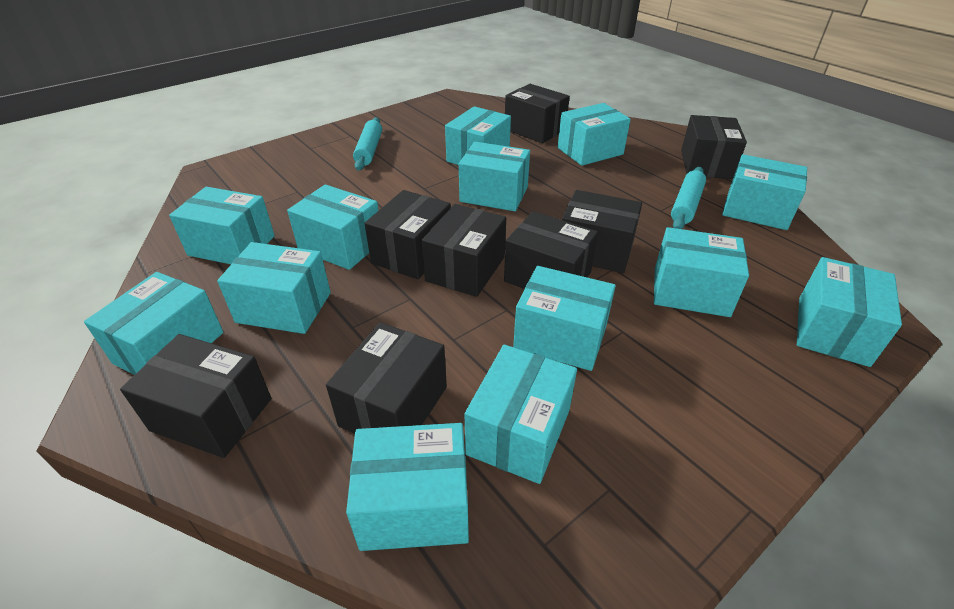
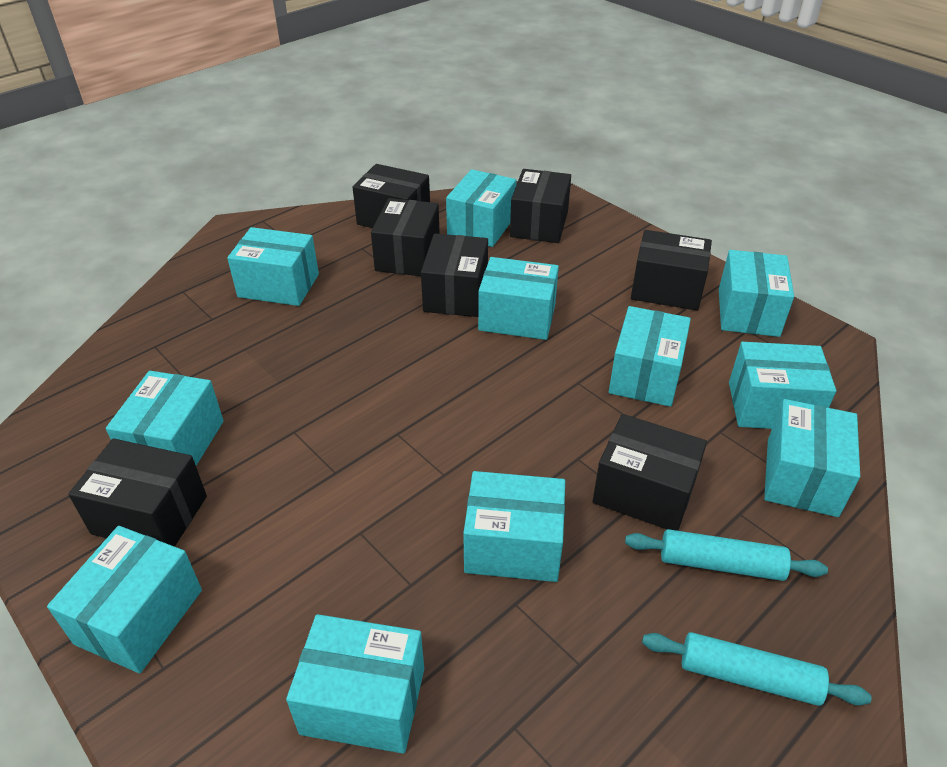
black box: 8 -> 7
turquoise box: 13 -> 11

